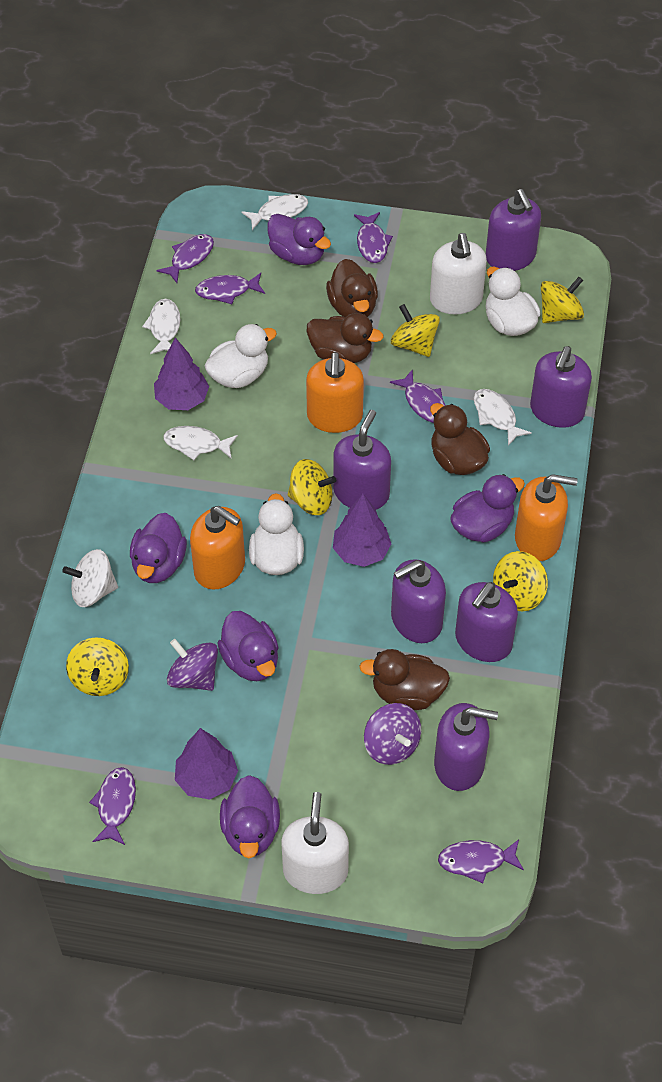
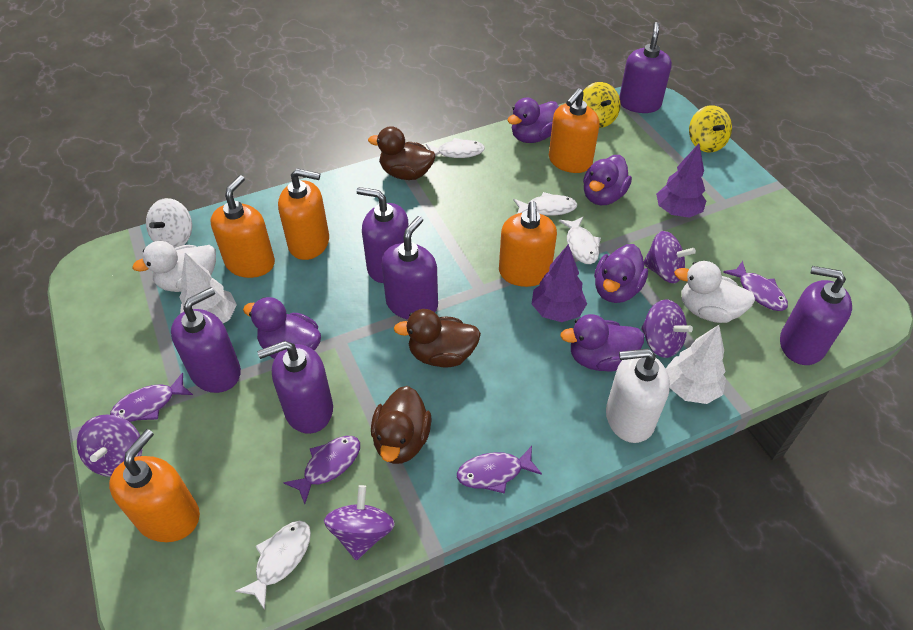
brown duck: 4 -> 3
orange soap dispenser: 3 -> 5
purple fish: 6 -> 4
purple spinning top: 2 -> 4
purple tree: 3 -> 2
white duck: 3 -> 2
white soap dispenser: 2 -> 1
white tree: 0 -> 2
yellow spinning top: 5 -> 2

